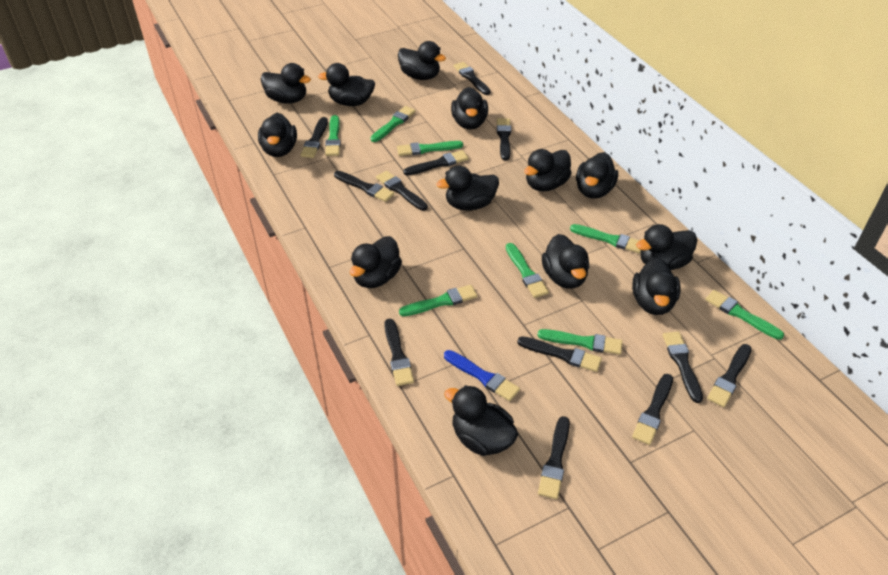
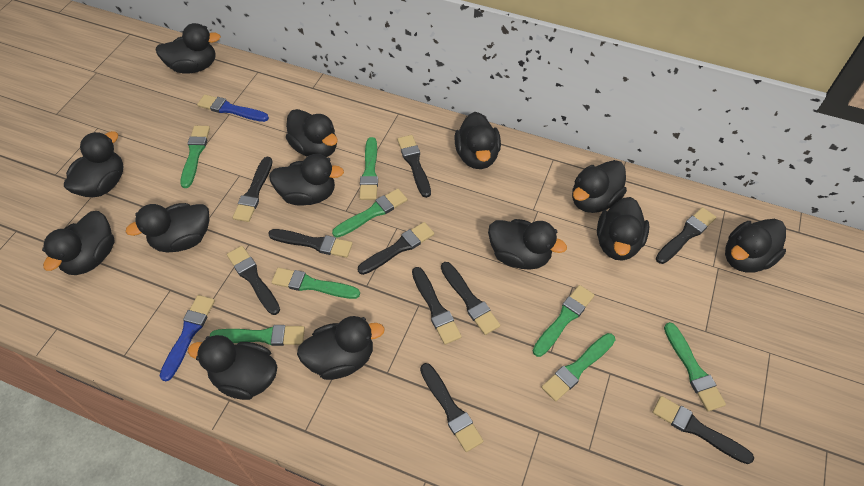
black brush: 12 -> 10
blue brush: 1 -> 2

